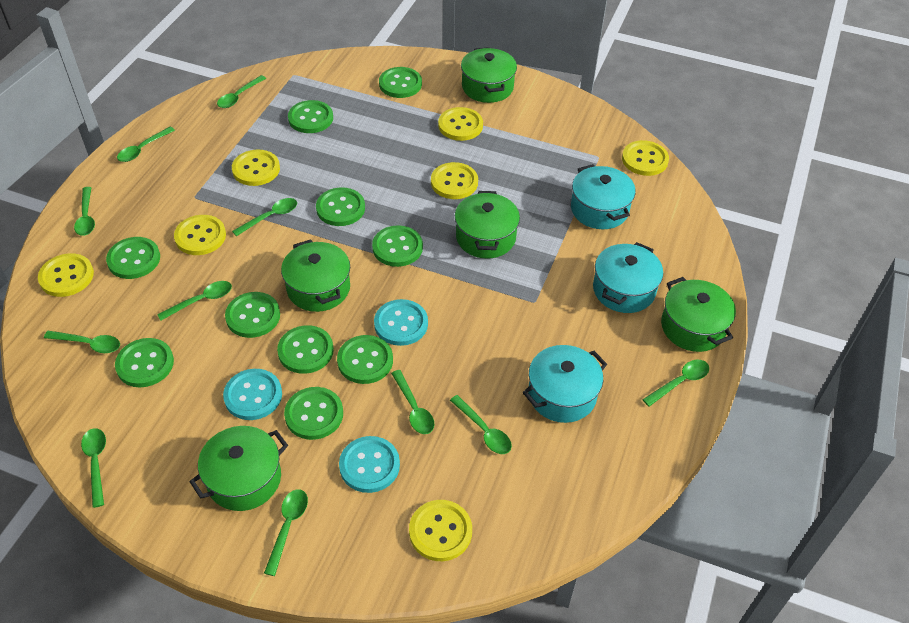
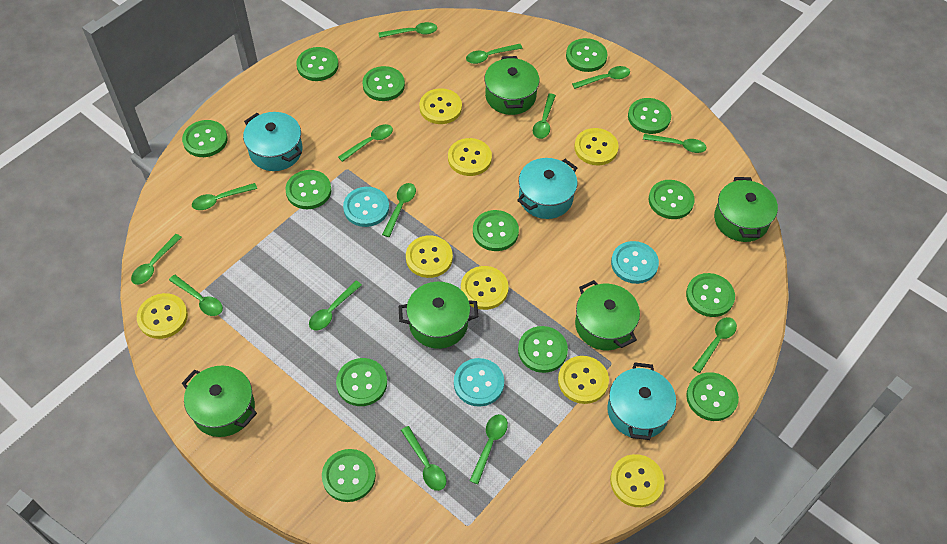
green button: 10 -> 13
green spoon: 11 -> 14
yellow button: 7 -> 8

